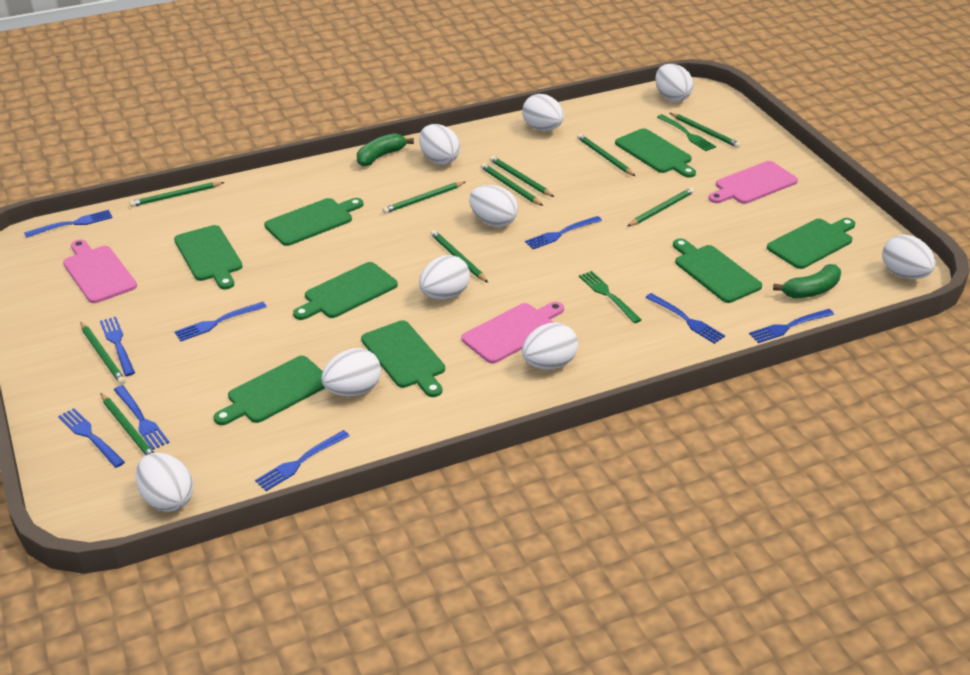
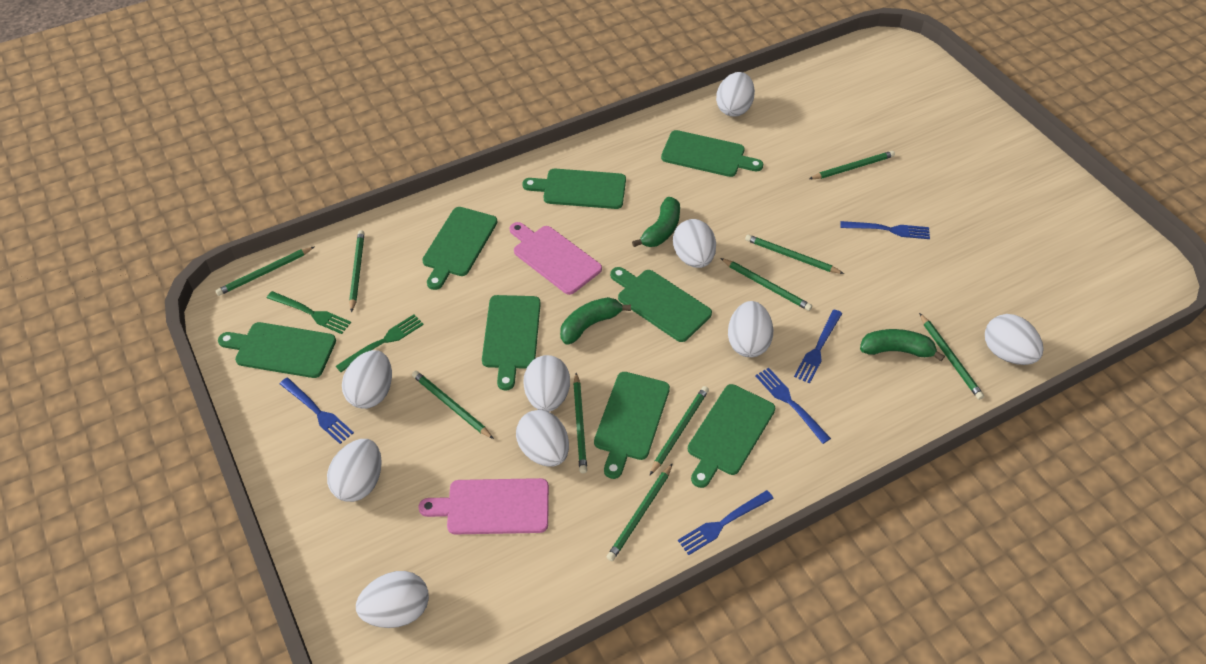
blue fork: 9 -> 5
green banana: 2 -> 3
pink cutting board: 3 -> 2

